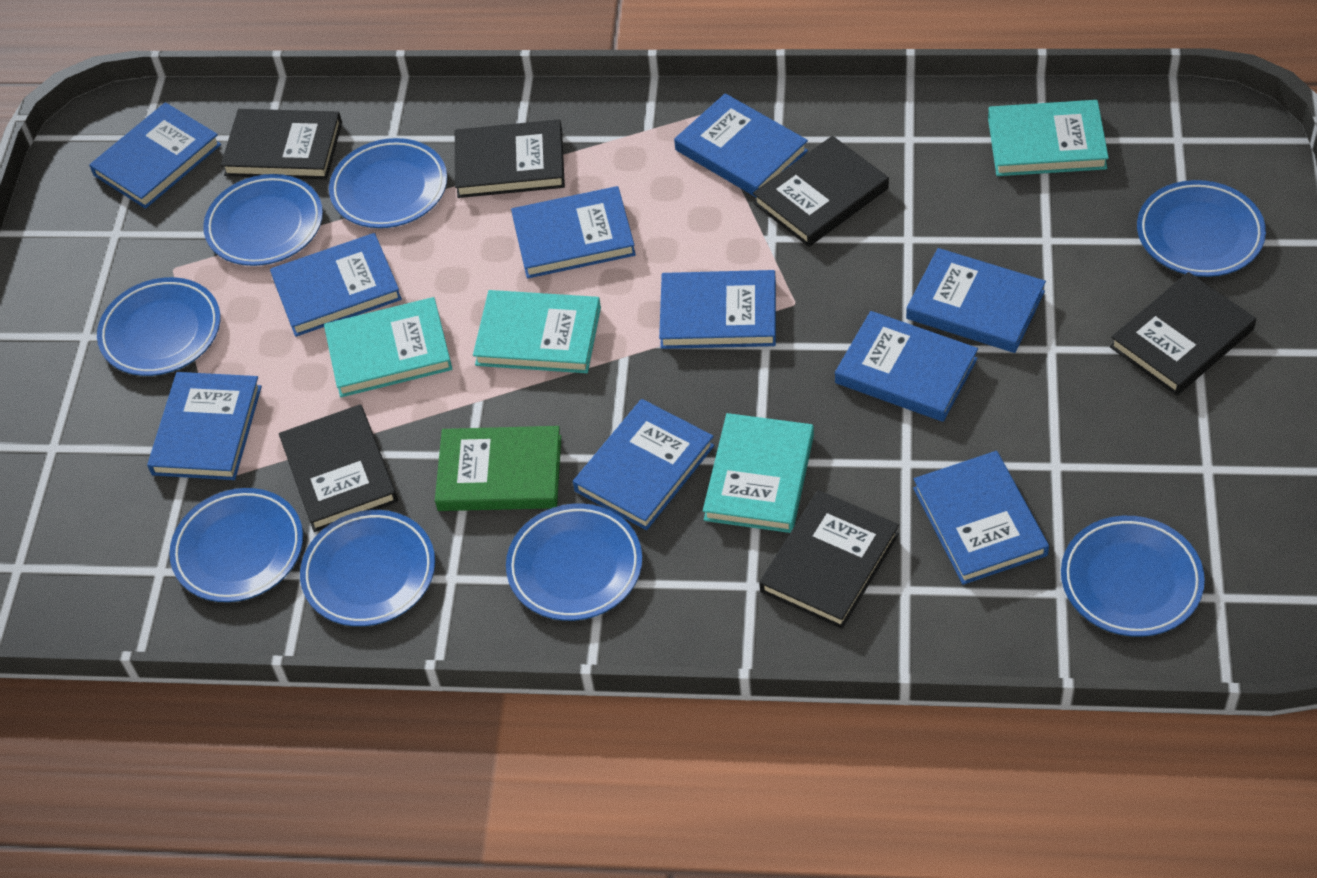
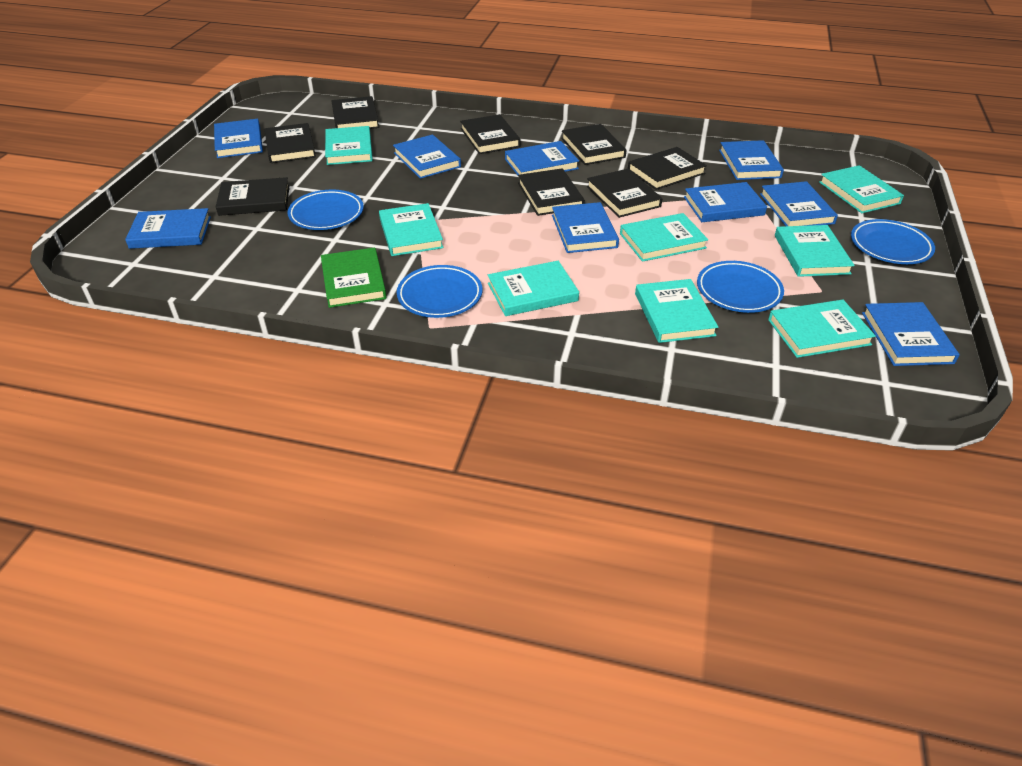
black book: 6 -> 8
blue book: 10 -> 9
blue plate: 8 -> 4
turquoise book: 4 -> 8

